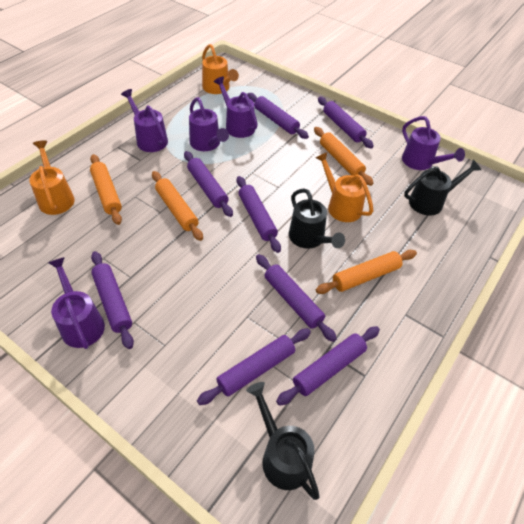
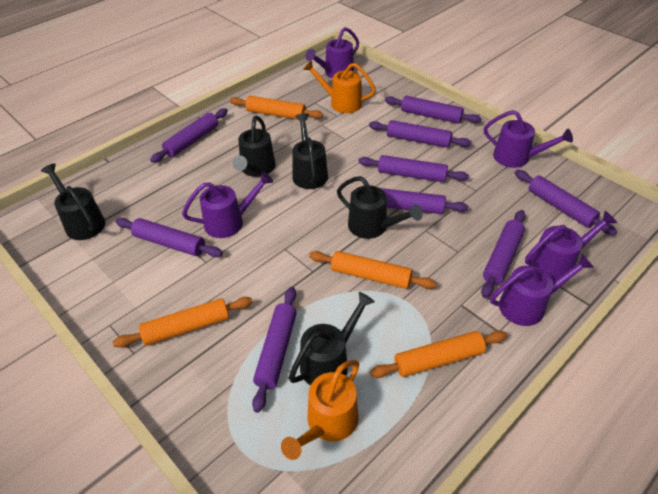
black watering can: 3 -> 5
orange watering can: 3 -> 2
purple rolling pin: 8 -> 9

